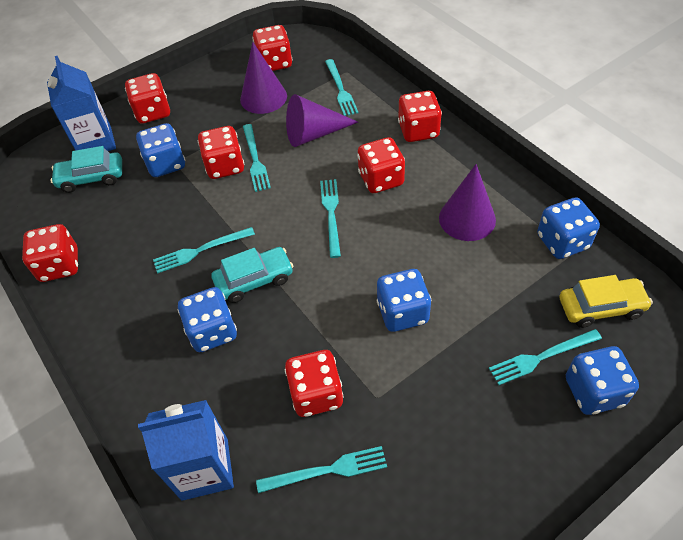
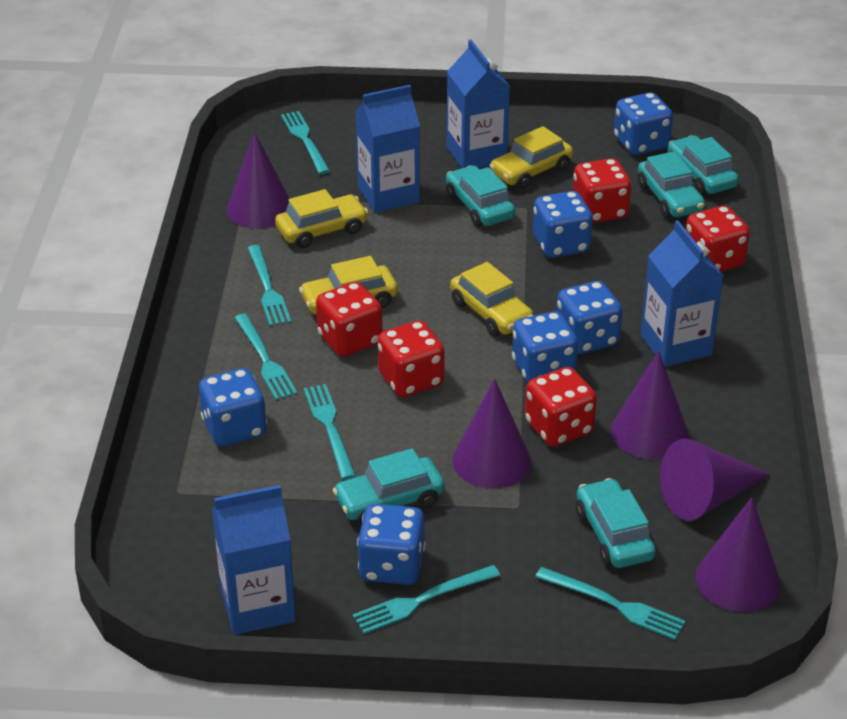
blue carton: 2 -> 4
blue dice: 5 -> 6
purple cone: 3 -> 5
red dice: 7 -> 5
turquoise car: 2 -> 5
yellow car: 1 -> 4

